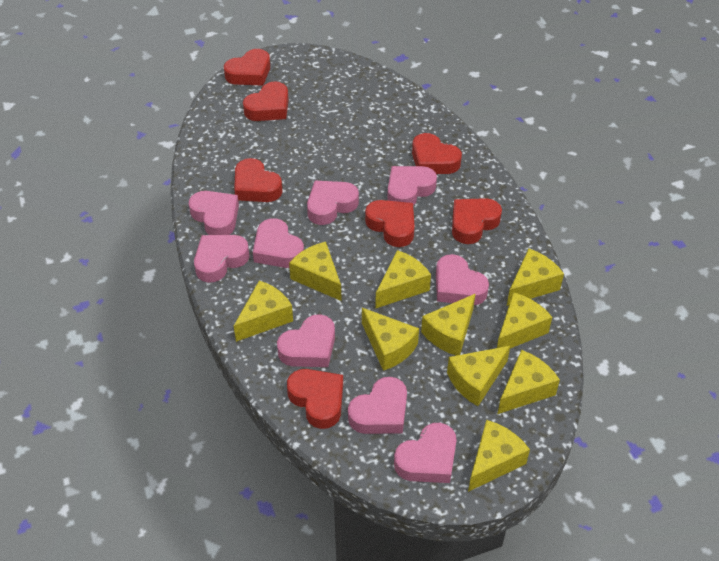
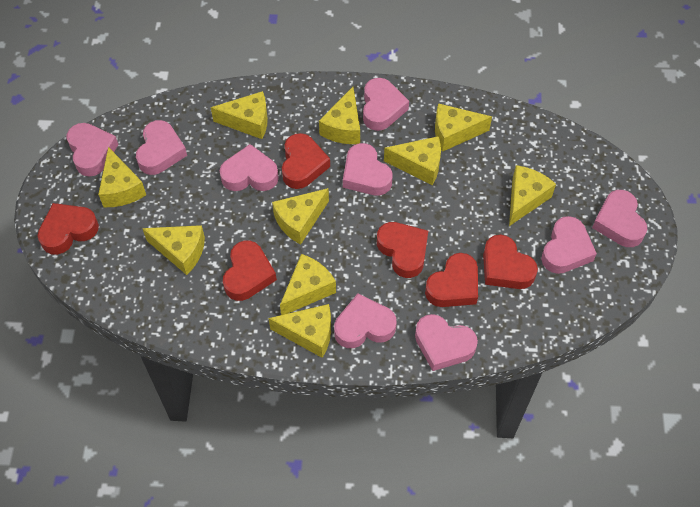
red heart: 7 -> 6

